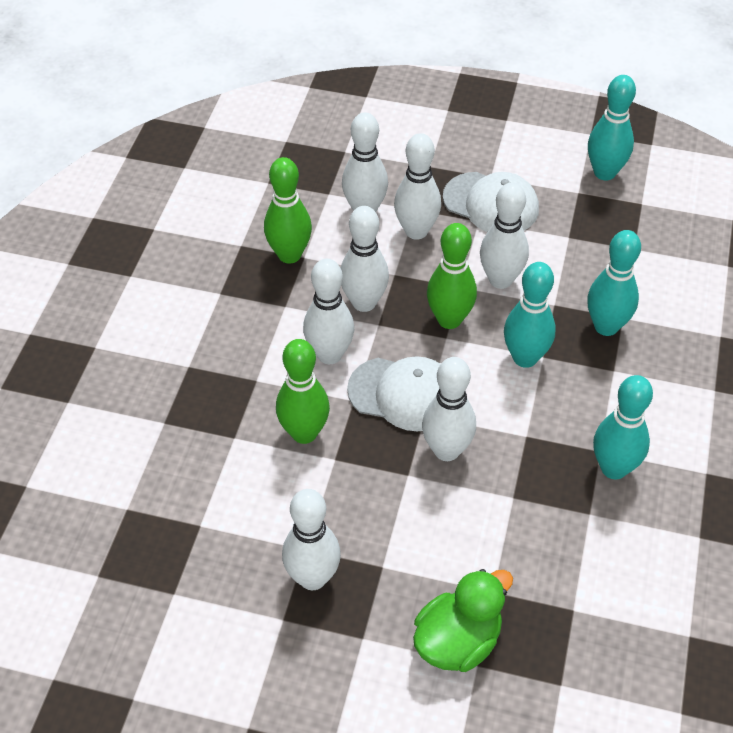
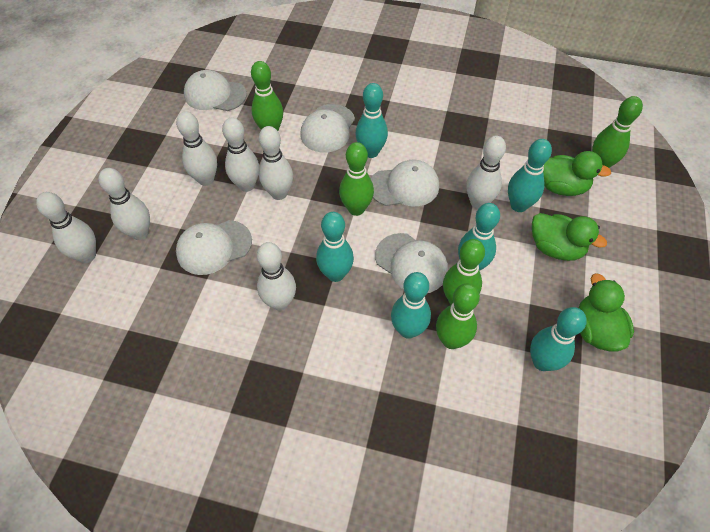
green bowling pin: 3 -> 5
green duck: 1 -> 3
turquoise bowling pin: 4 -> 6
white cap: 2 -> 5

